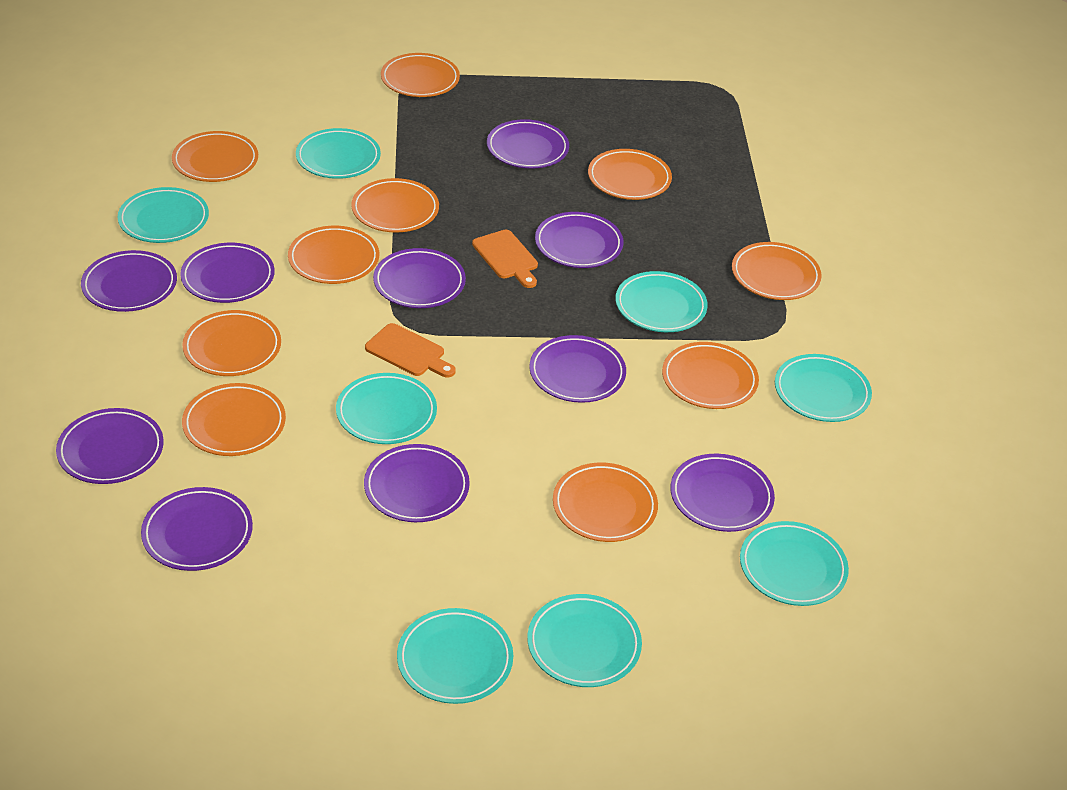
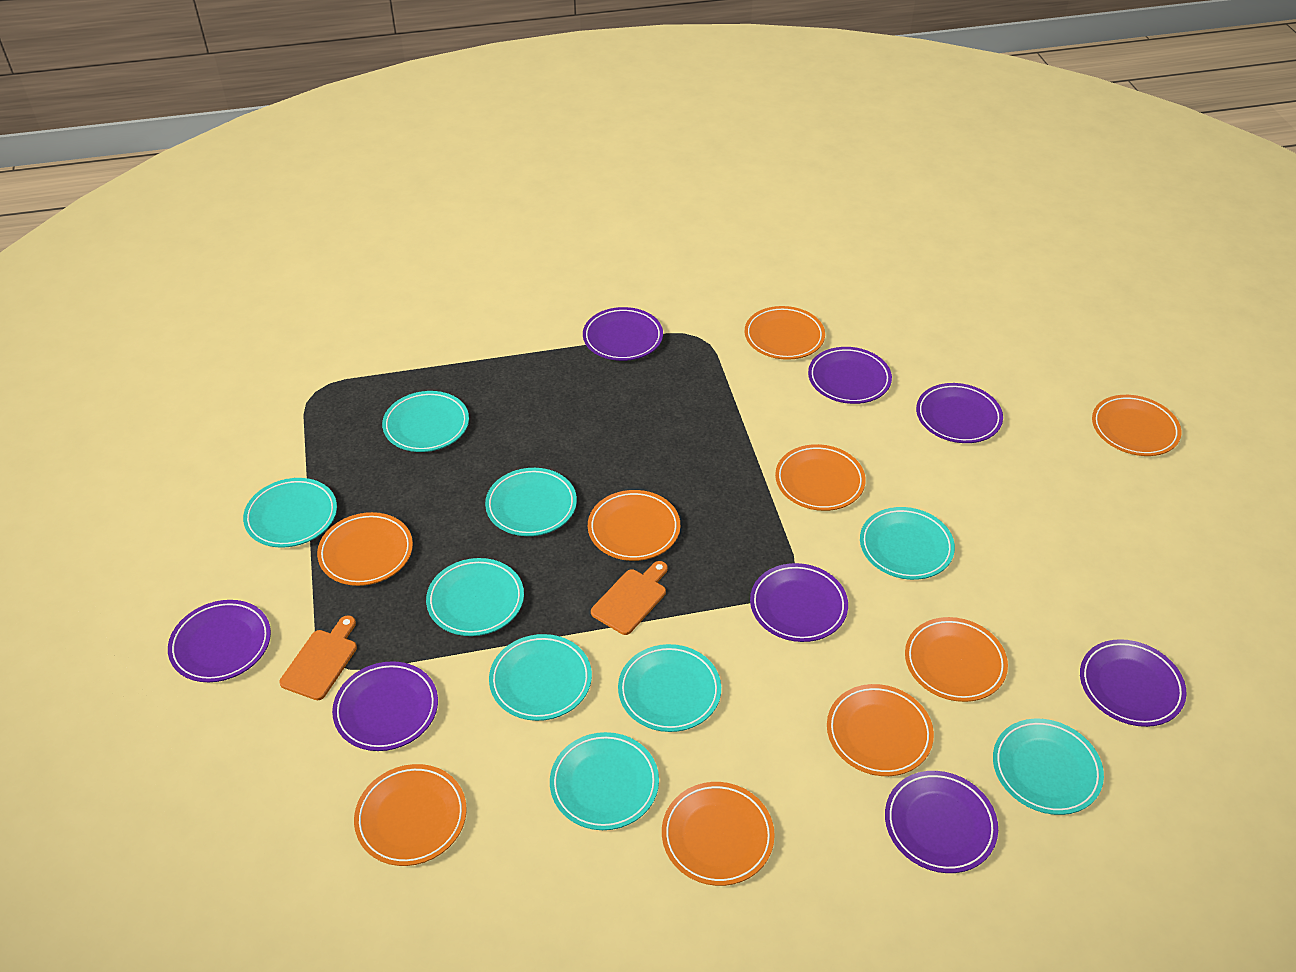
orange plate: 10 -> 9
purple plate: 10 -> 8
turquoise plate: 8 -> 9

